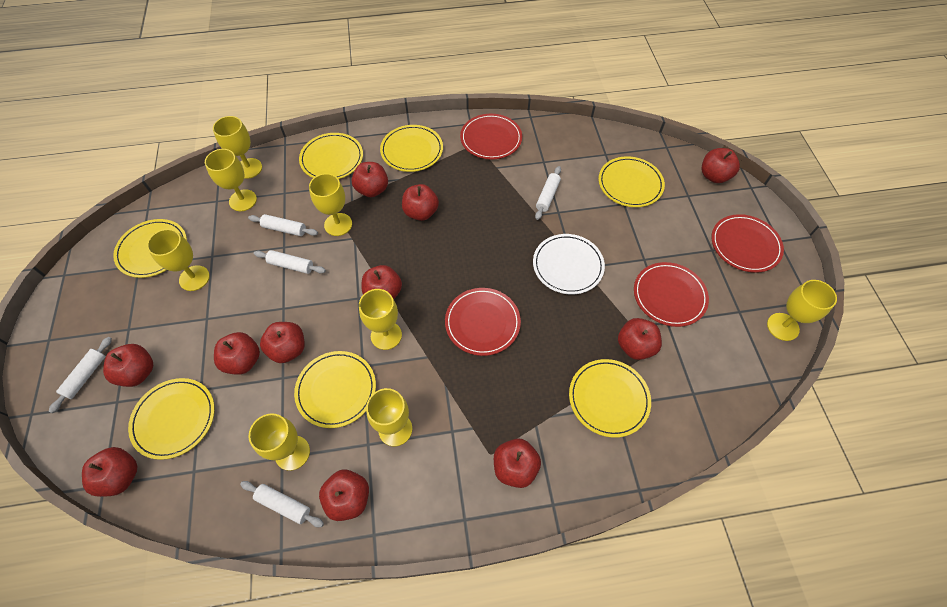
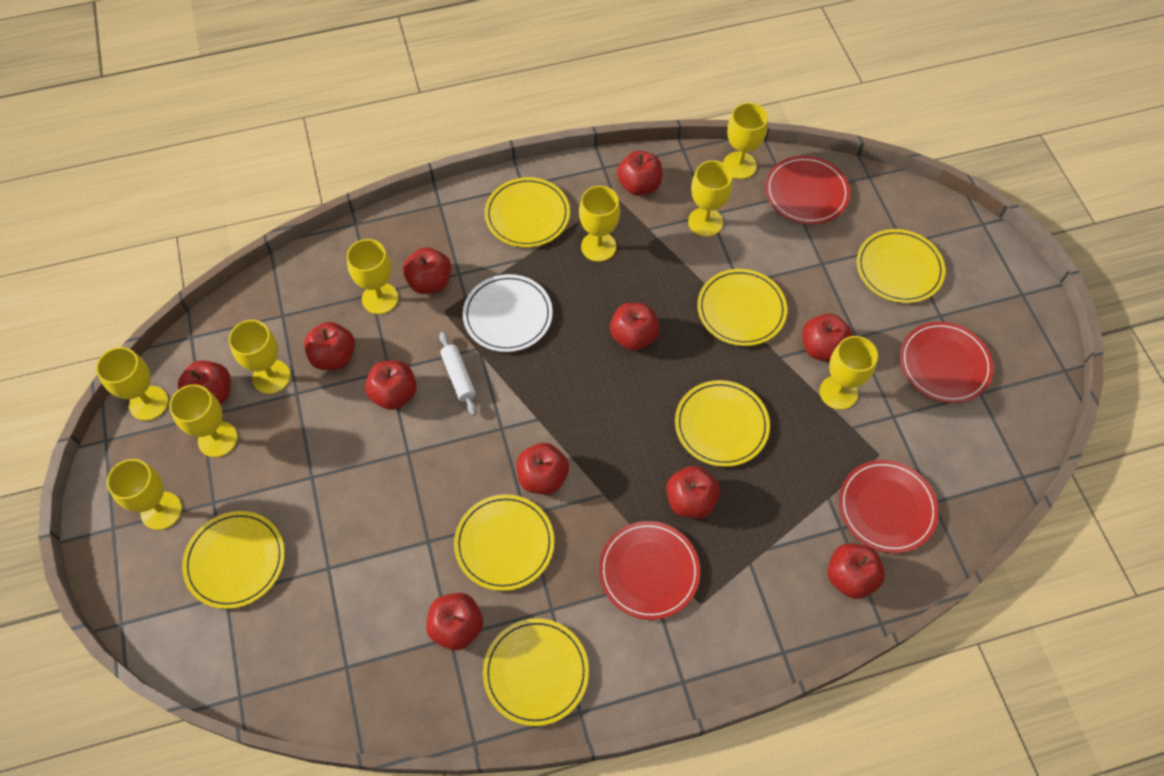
white rolling pin: 5 -> 1
yellow goblet: 8 -> 9

